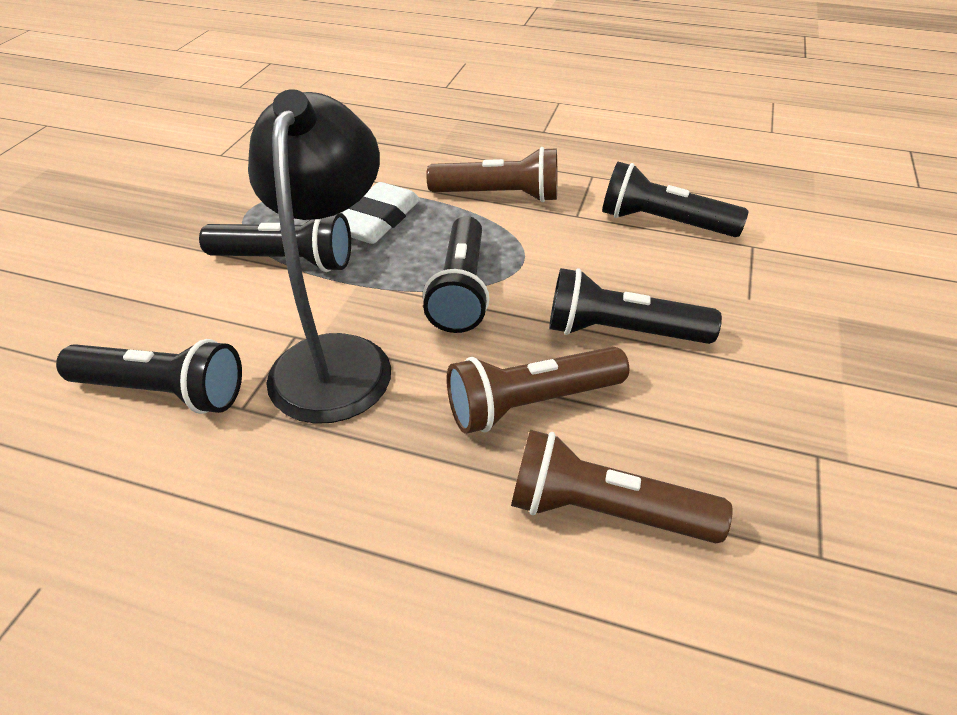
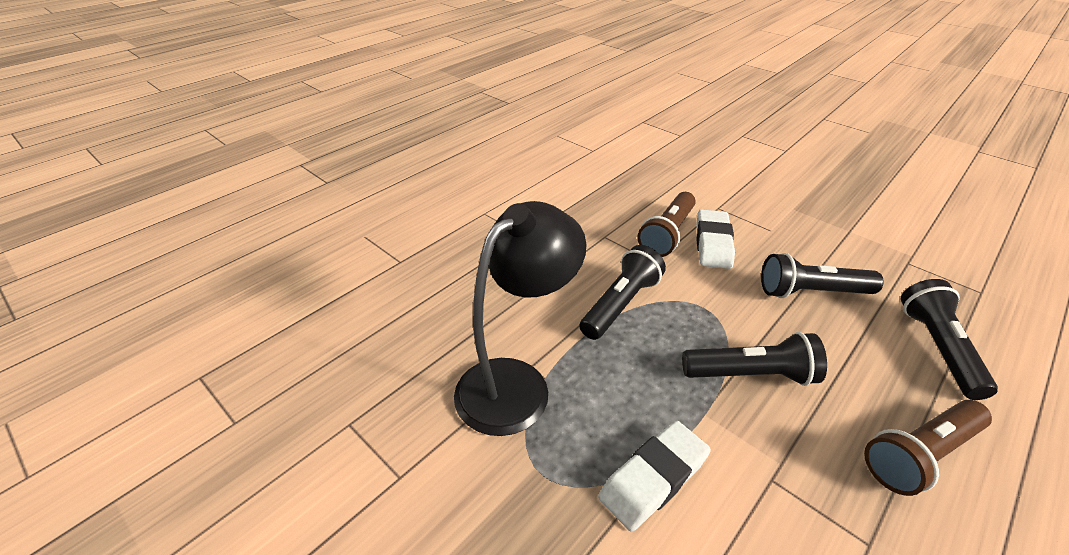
black flashlight: 5 -> 4
brown flashlight: 3 -> 2
white eraser: 1 -> 2

